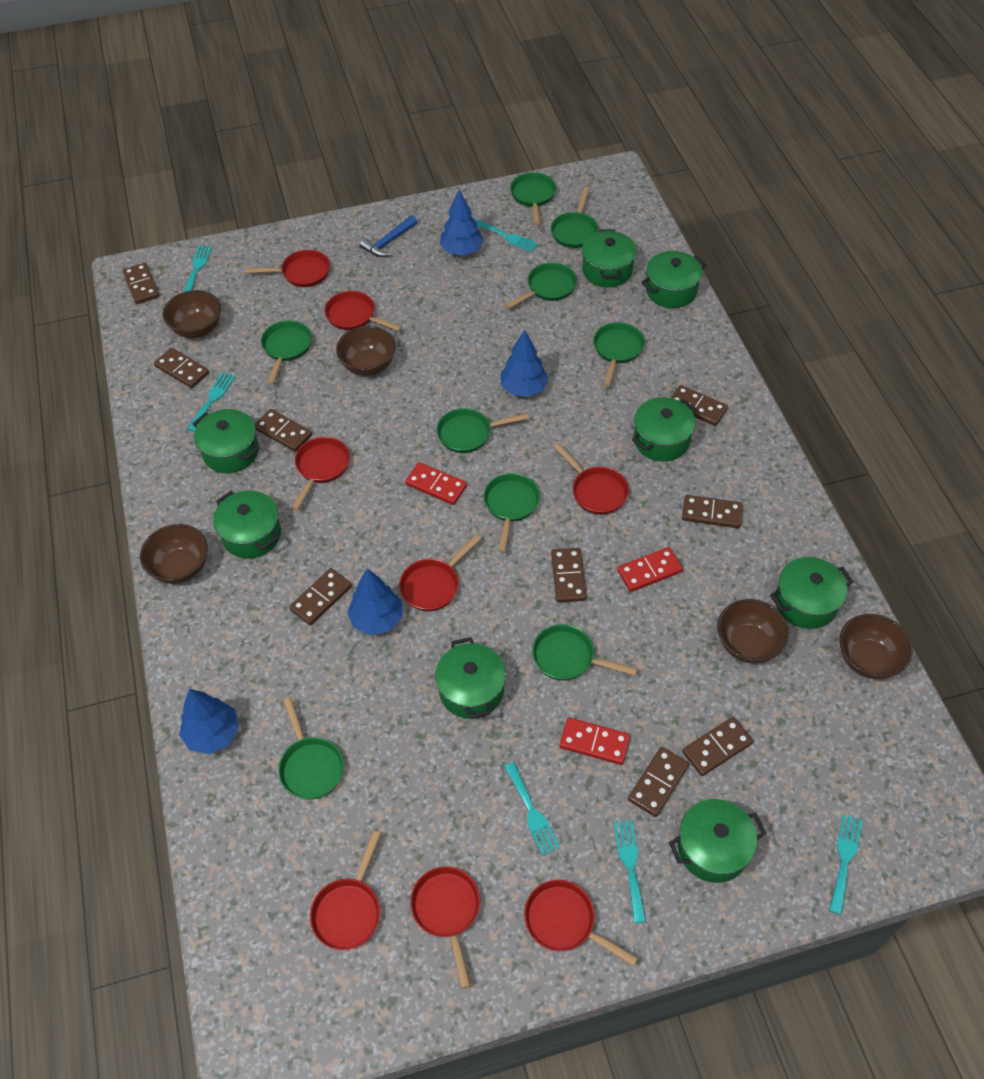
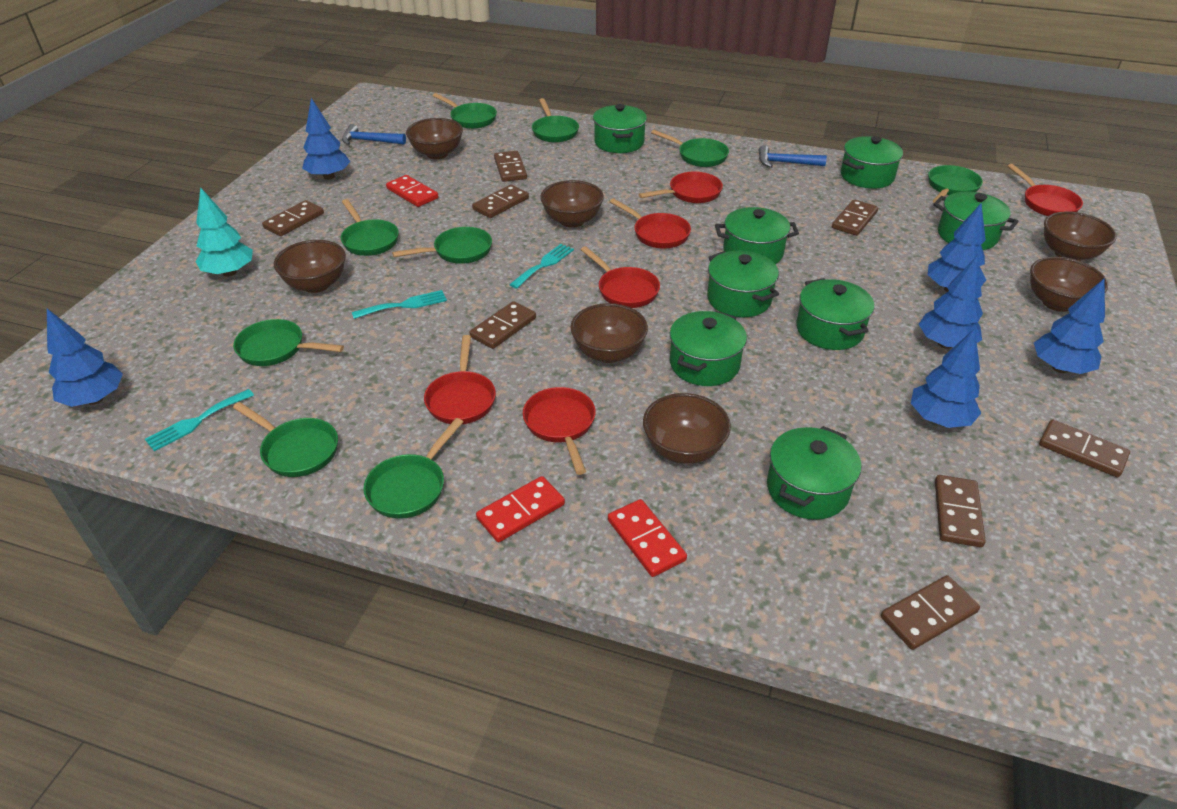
blue hammer: 1 -> 2
blue tree: 4 -> 6
brown bowl: 5 -> 7
brown domino: 9 -> 8
red pan: 8 -> 6
turquoise fork: 6 -> 3
turquoise tree: 0 -> 1

